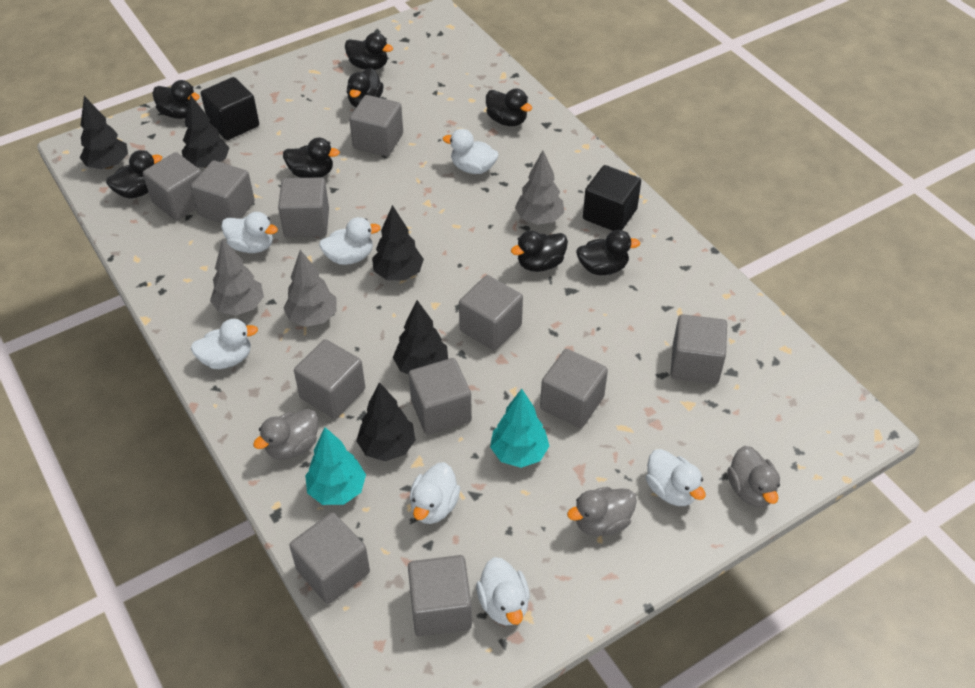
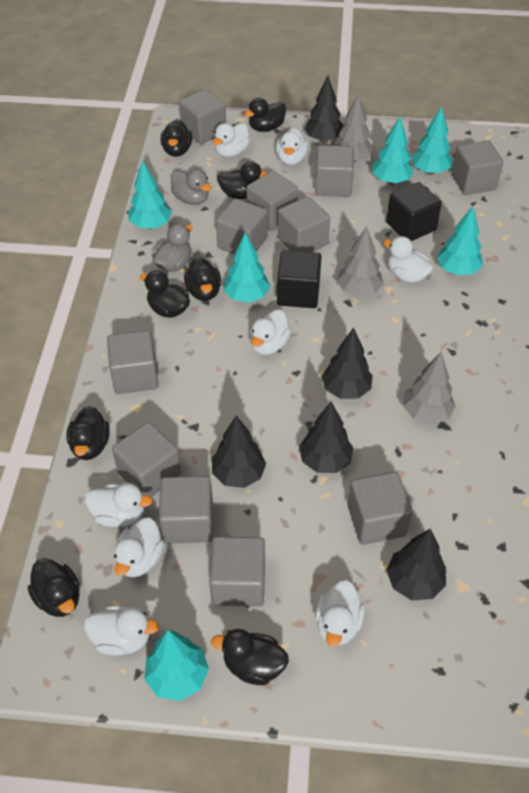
grey duck: 3 -> 2
turquoise tree: 2 -> 6
white duck: 7 -> 8

